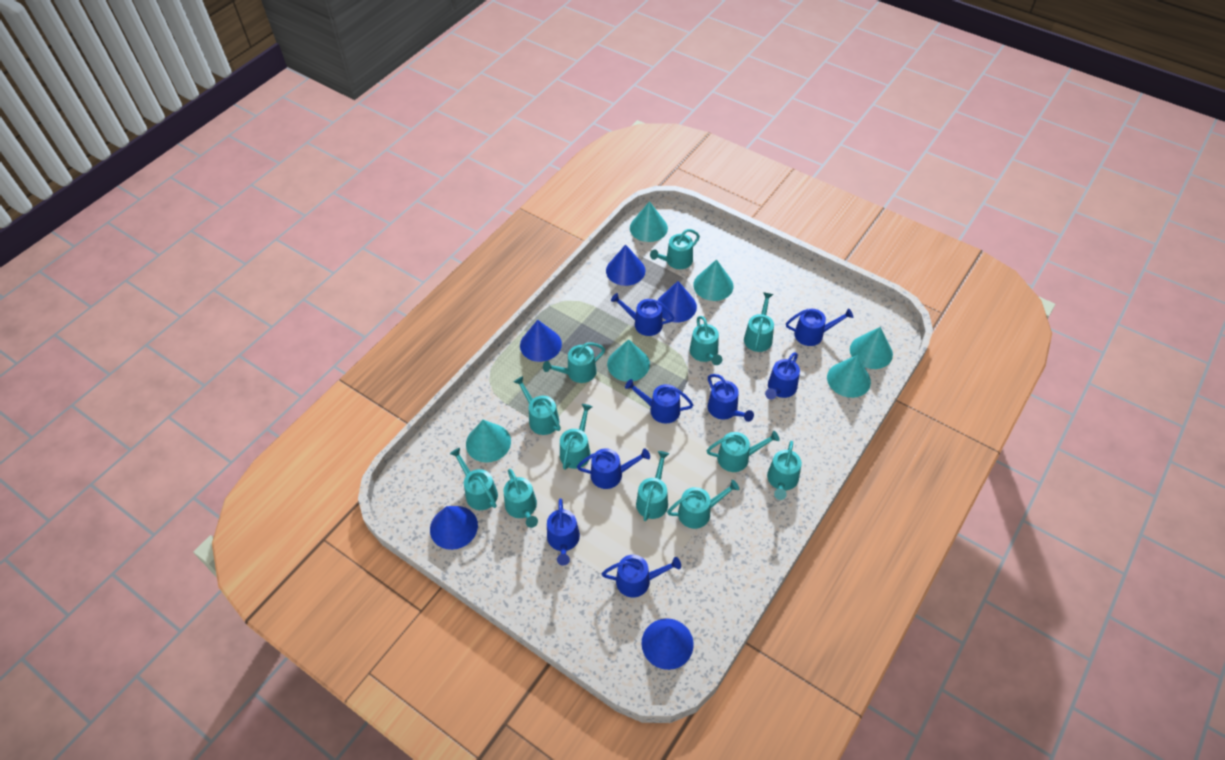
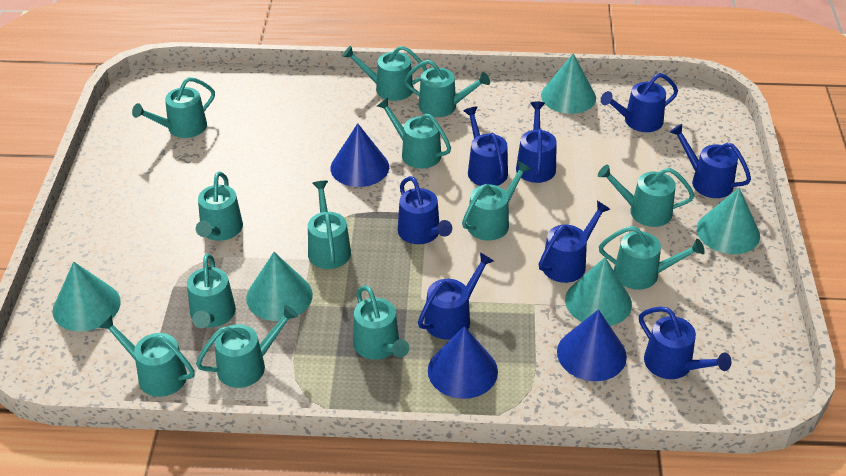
blue cone: 5 -> 3
turquoise cone: 6 -> 5
turquoise watering can: 12 -> 13

